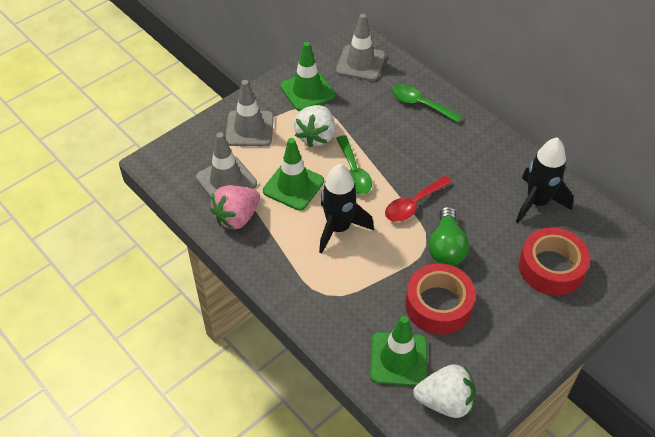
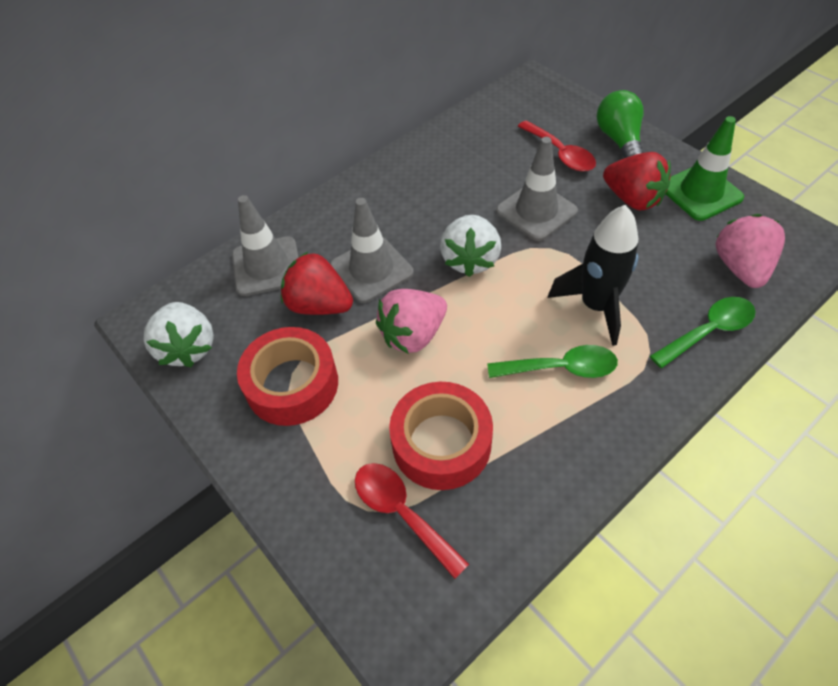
black rocket: 2 -> 1
green traffic cone: 3 -> 1
pink strawberry: 1 -> 2
red spoon: 1 -> 2
red strawberry: 0 -> 2

